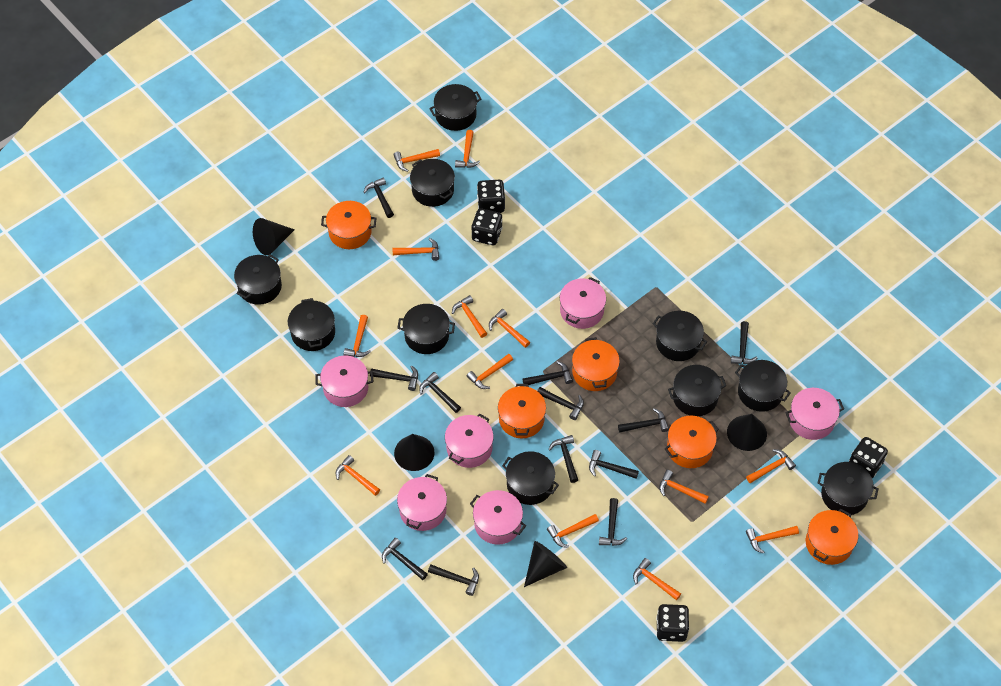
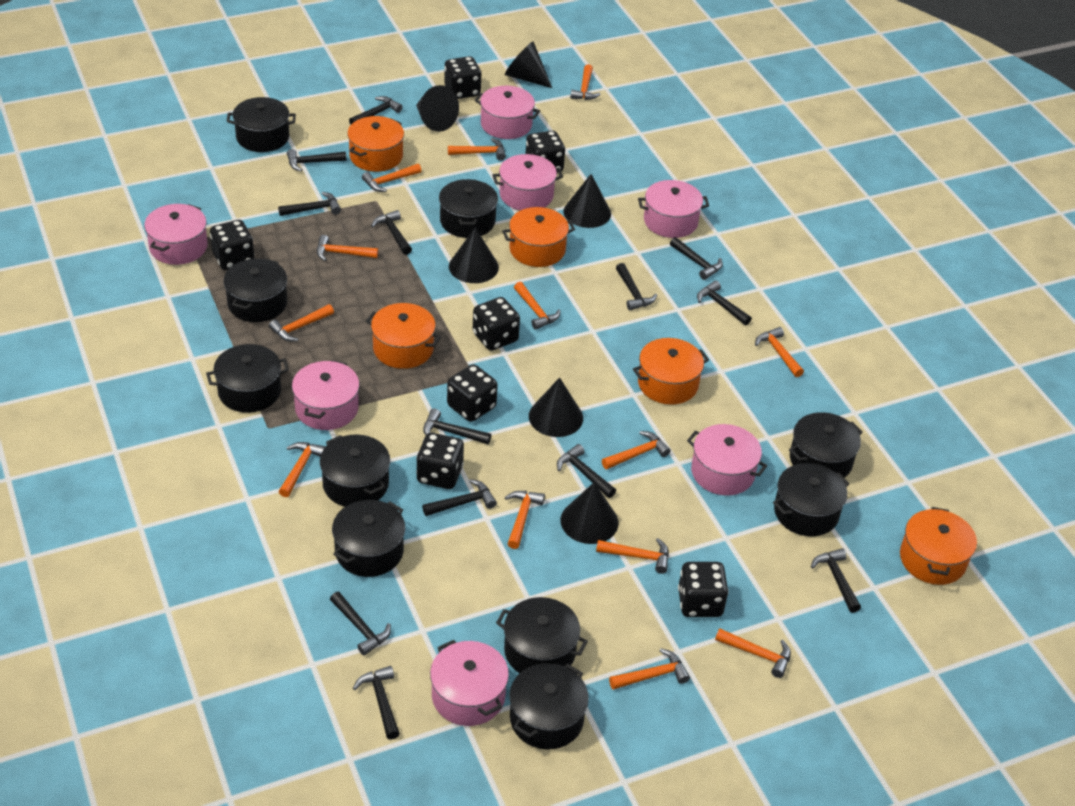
black cone: 4 -> 6
black dice: 4 -> 7
black hammer: 12 -> 13
pink pot: 6 -> 7

